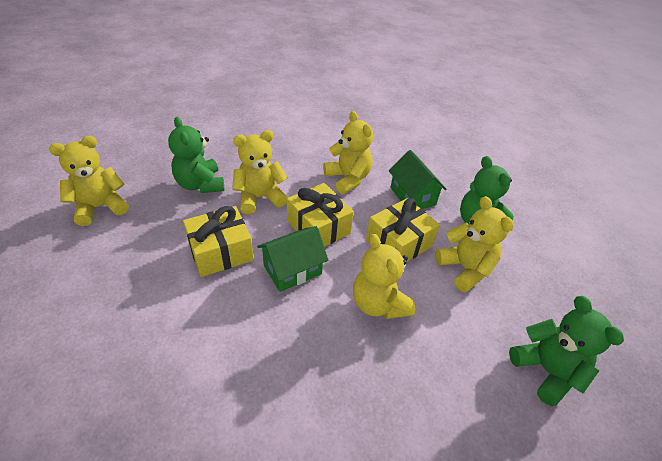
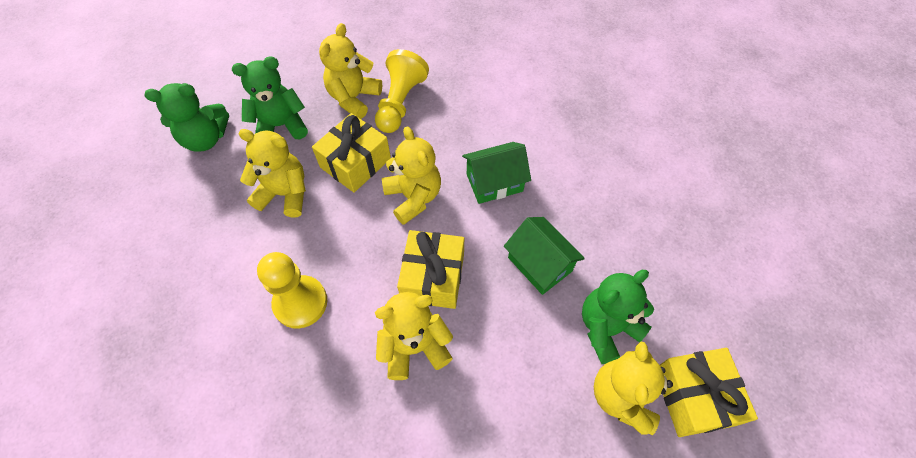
yellow pawn: 0 -> 2

